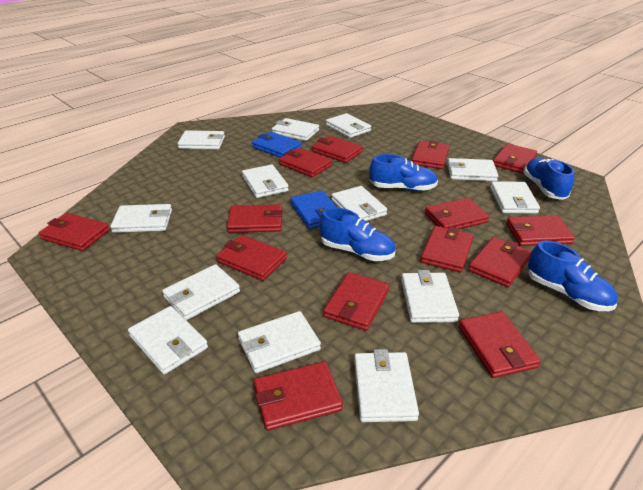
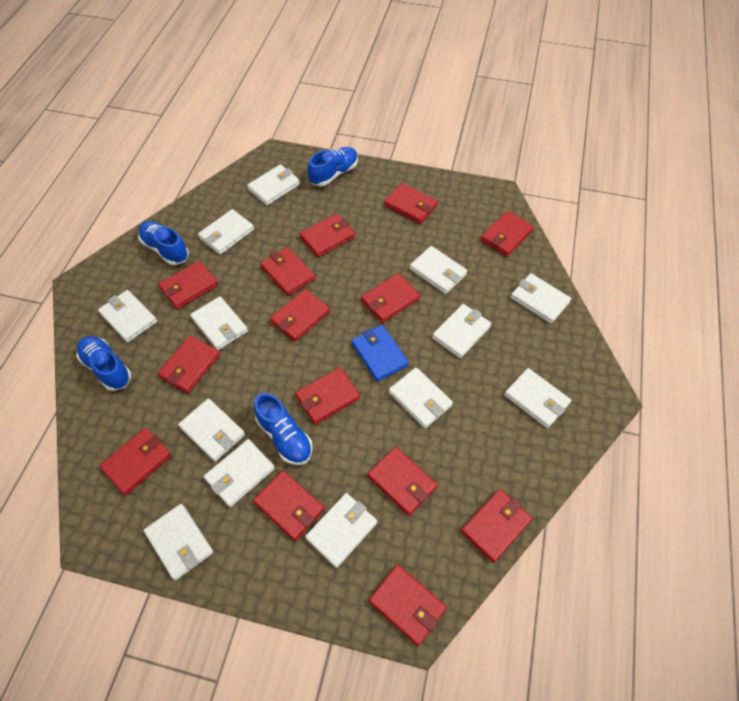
blue wallet: 2 -> 1

